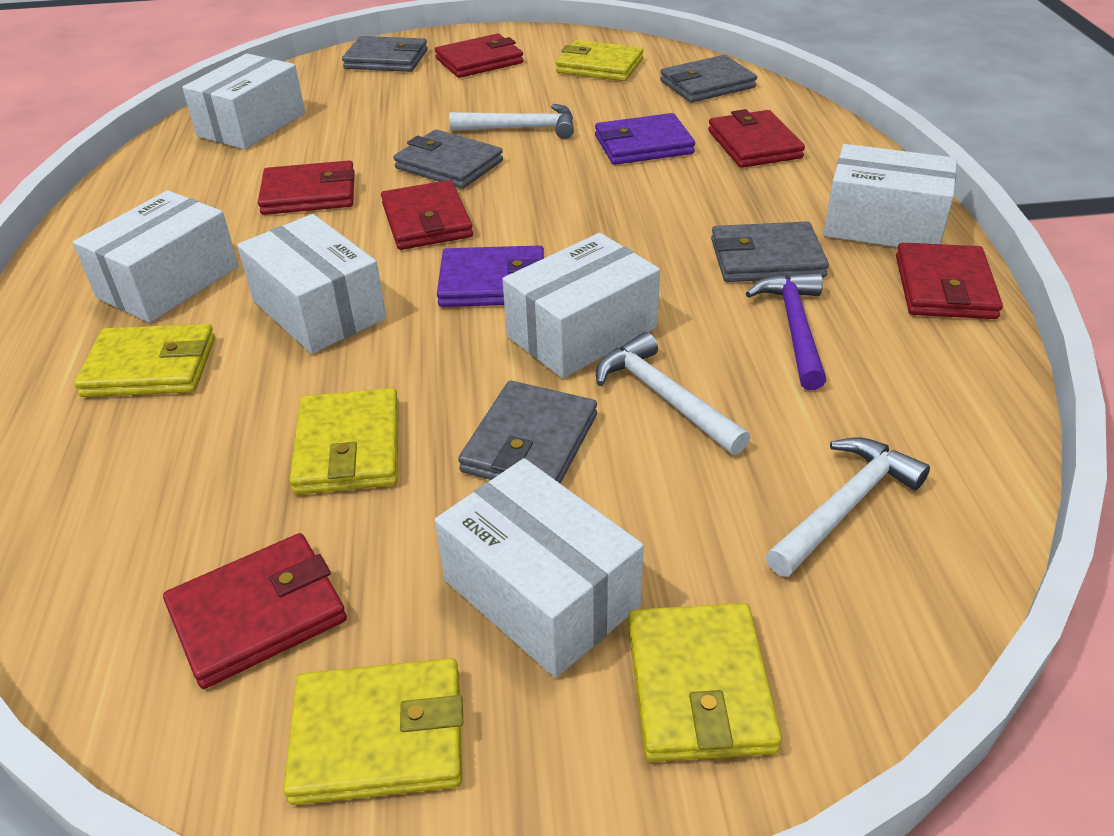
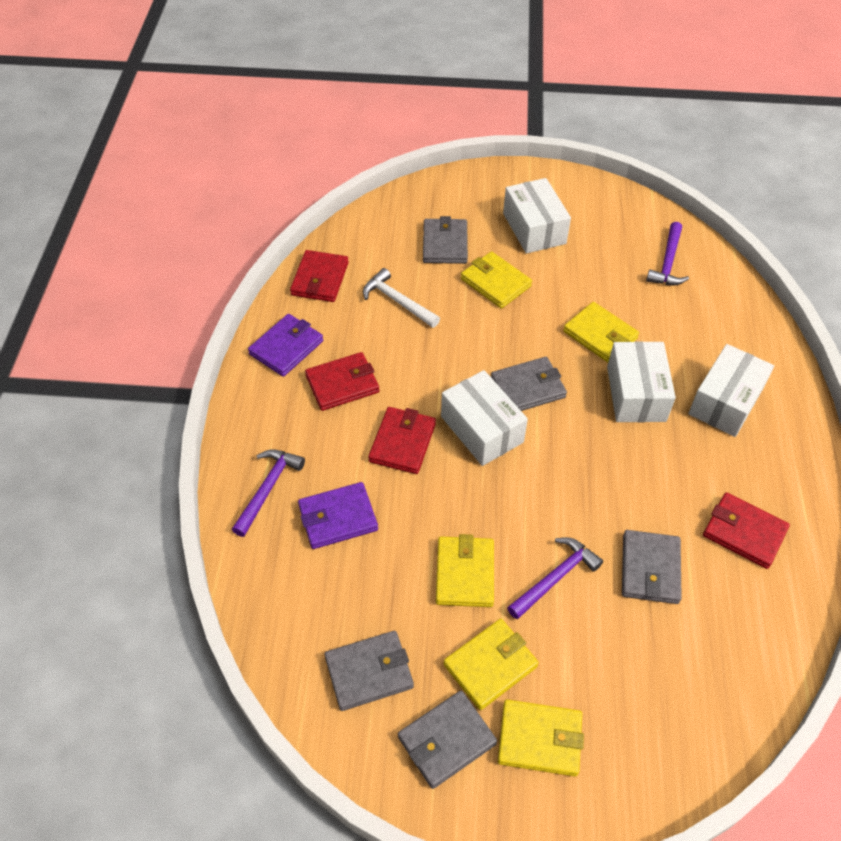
purple hammer: 1 -> 3
red wallet: 6 -> 4
white box: 6 -> 4
white hammer: 3 -> 1

